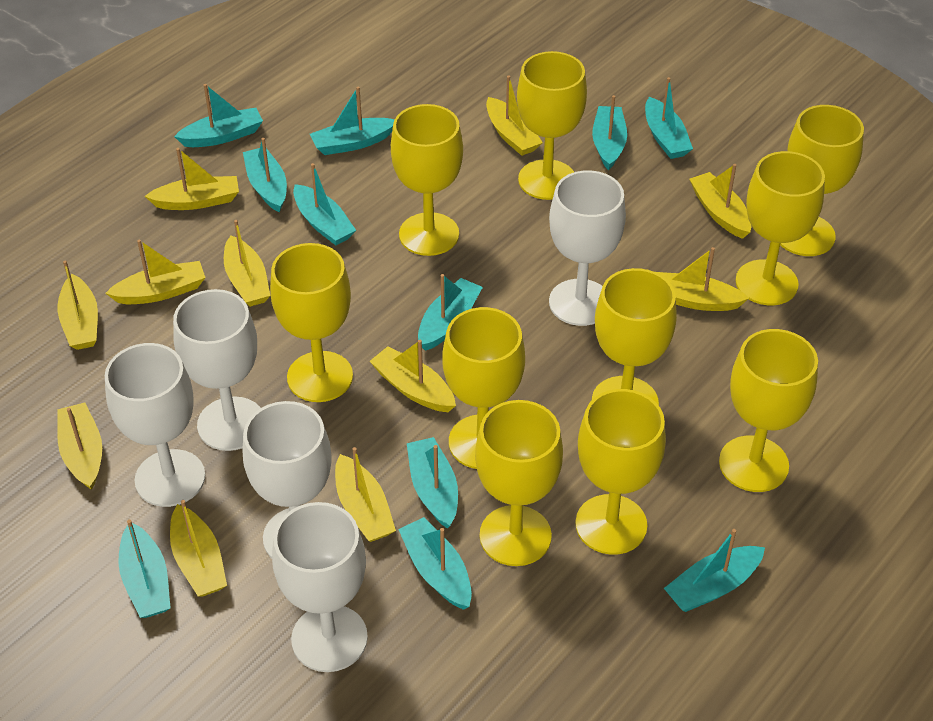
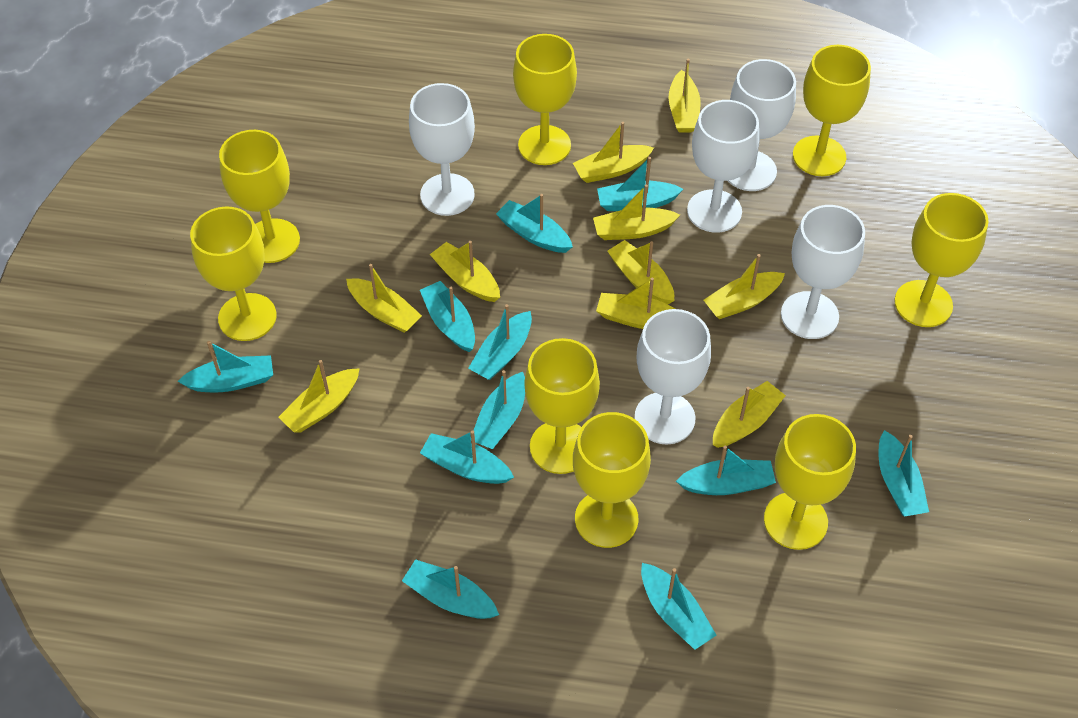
yellow boat: 11 -> 10
yellow goblet: 10 -> 8

